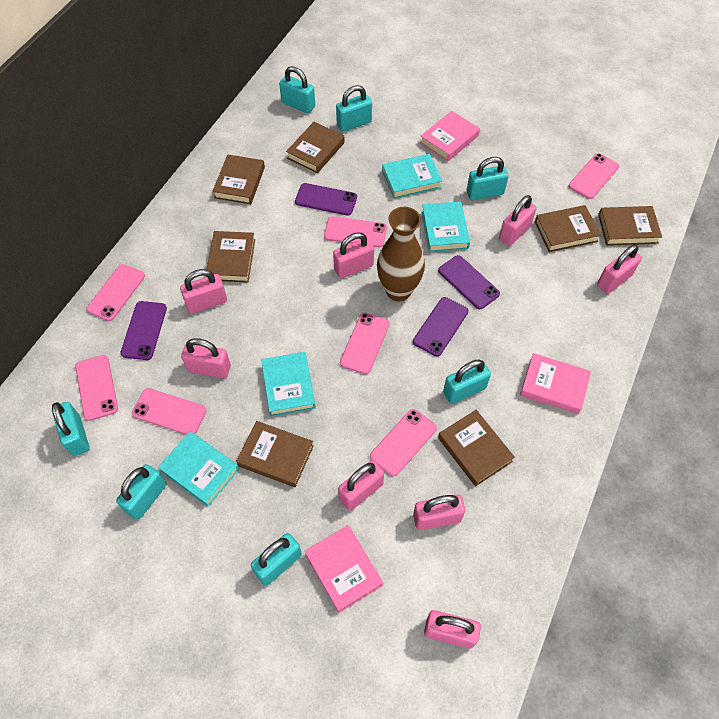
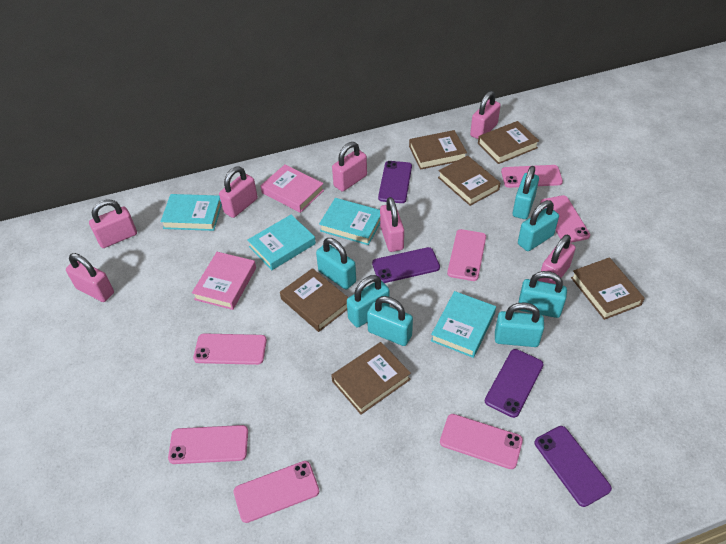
brown book: 7 -> 6
brown vase: 1 -> 0
pink book: 3 -> 2
pink padlock: 8 -> 7

